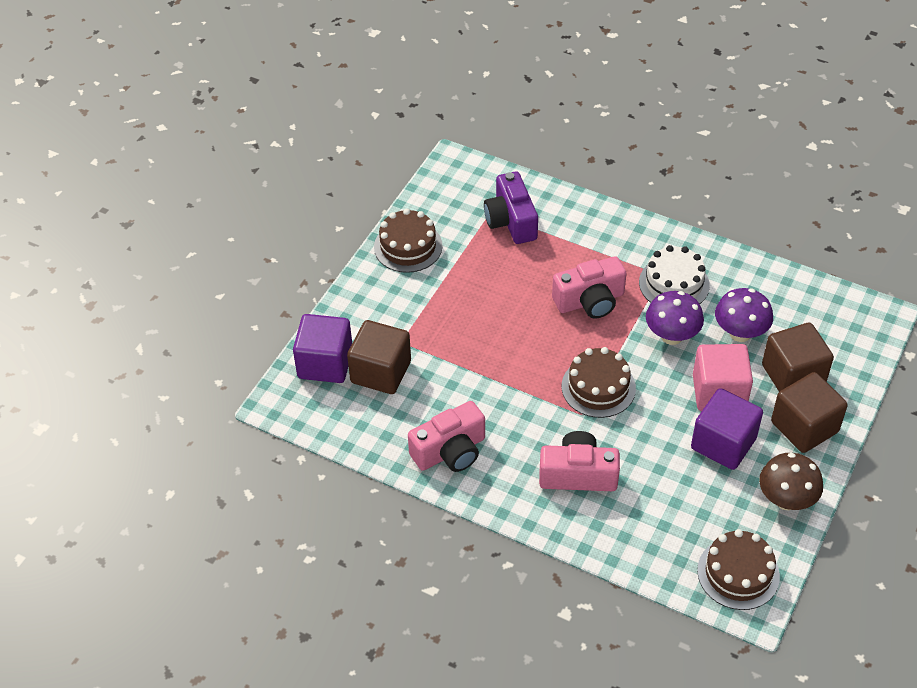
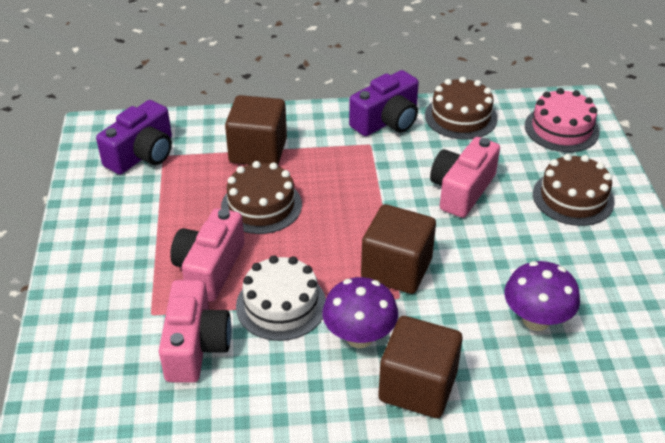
brown mushroom: 1 -> 0
pink cake: 0 -> 1
pink cube: 1 -> 0
purple camera: 1 -> 2
purple cube: 2 -> 0

